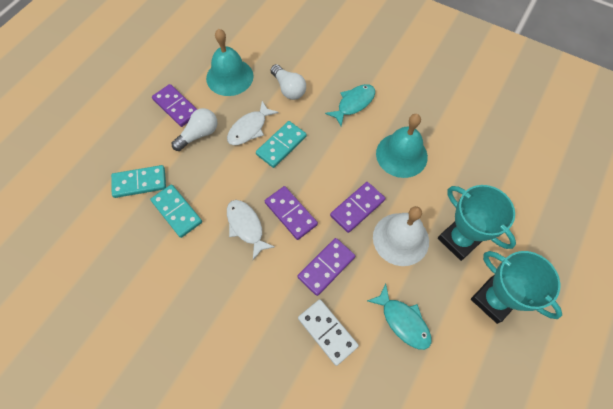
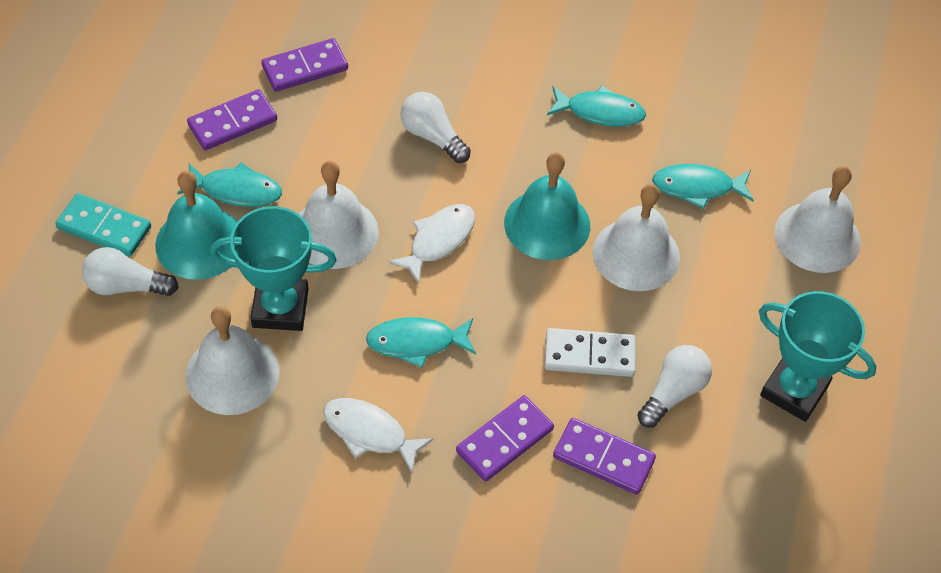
turquoise domino: 3 -> 1
turquoise fish: 2 -> 4
white bell: 1 -> 4
white light bulb: 2 -> 3

